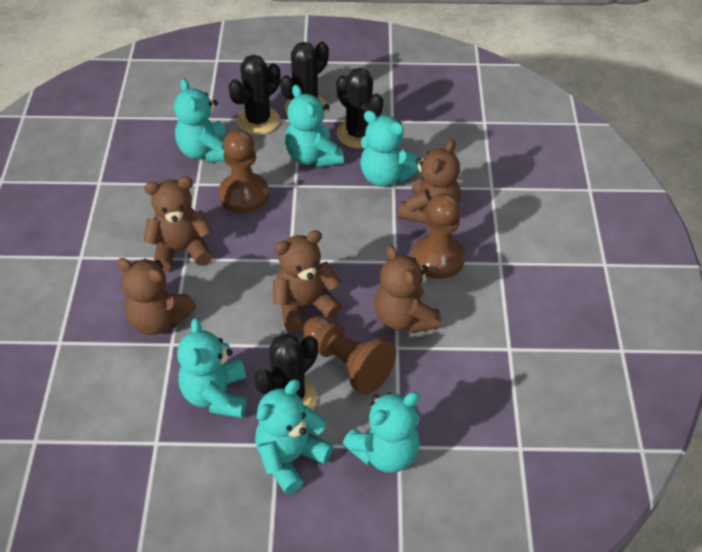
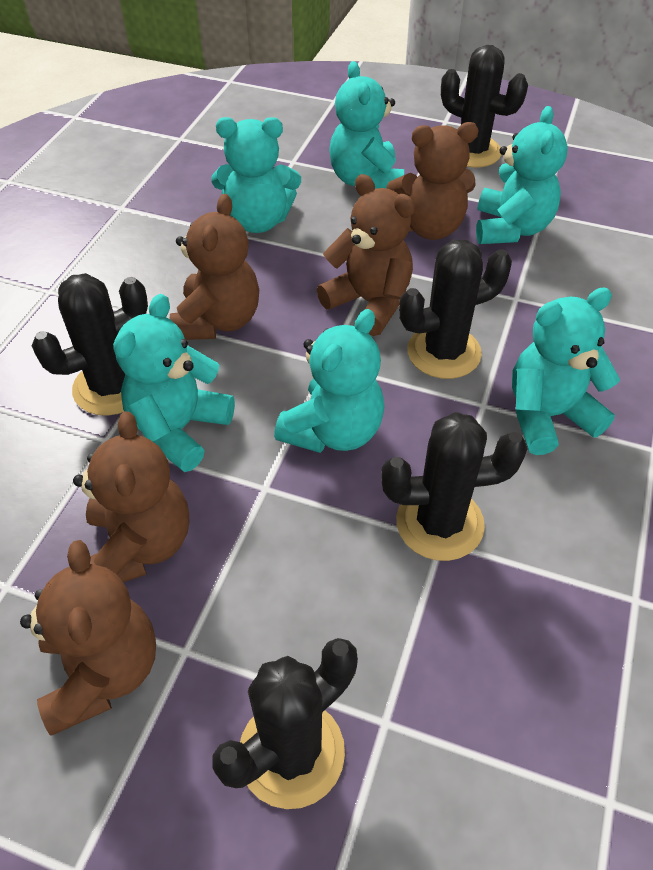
black cactus: 4 -> 5
brown pawn: 3 -> 0

